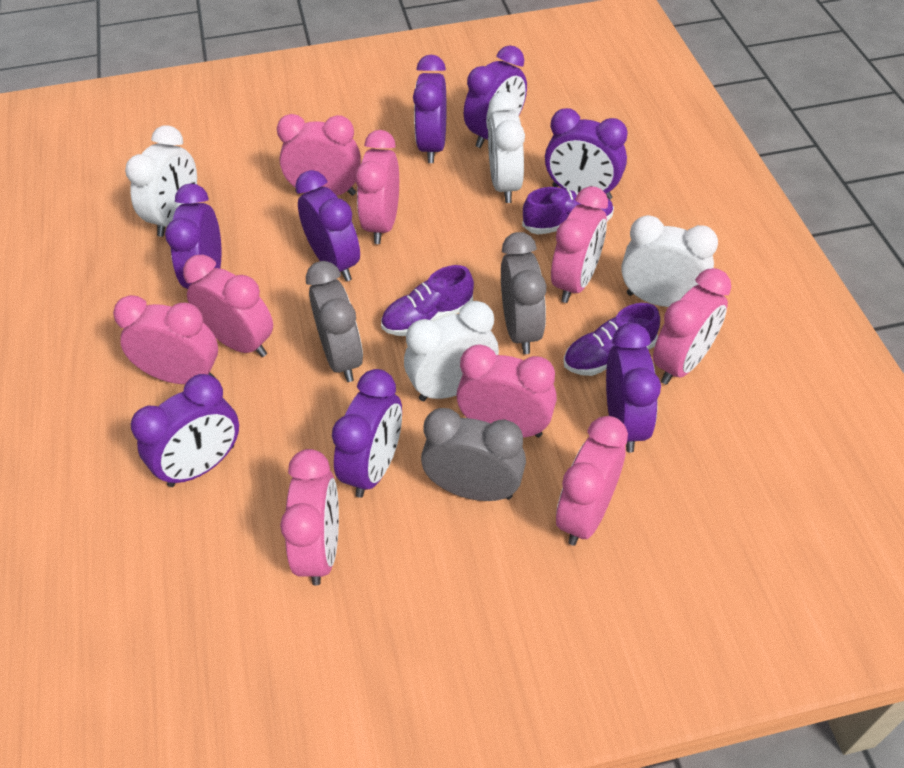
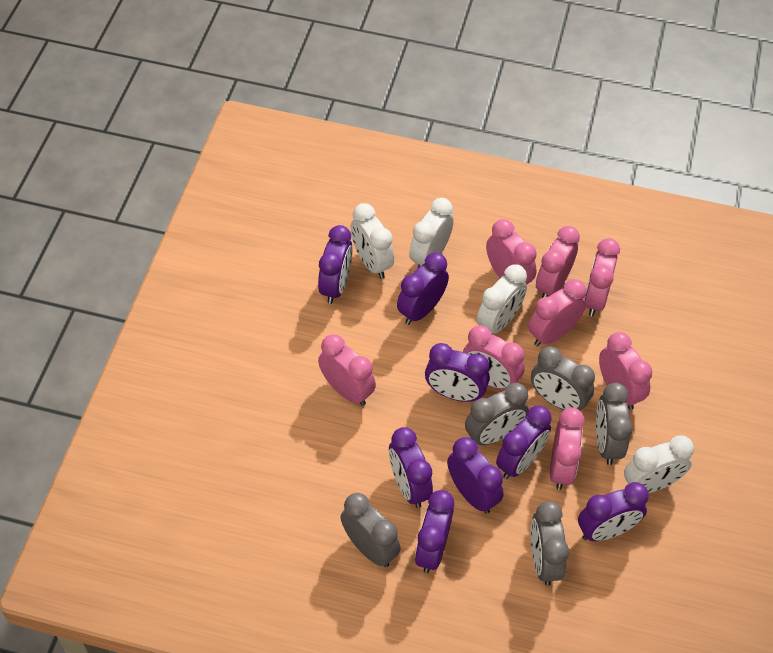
grey clock: 3 -> 5
pink clock: 9 -> 8
purple shoe: 3 -> 0

